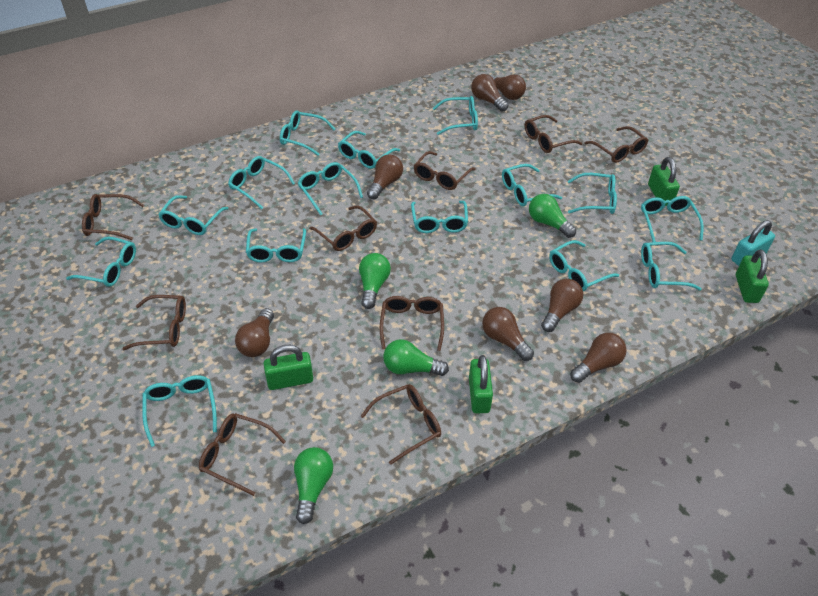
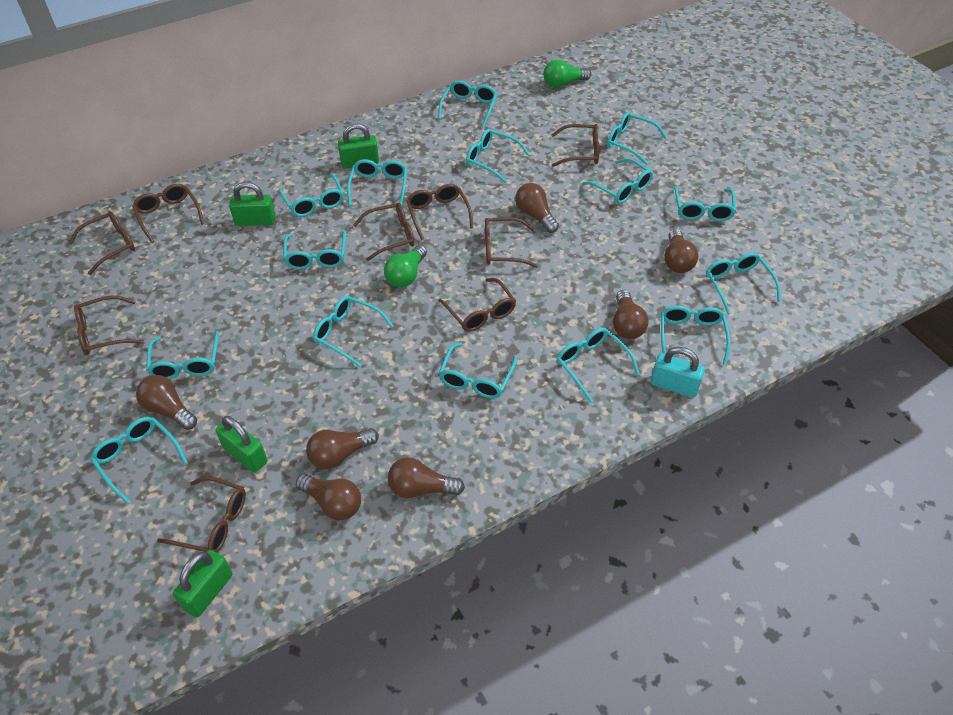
green light bulb: 4 -> 2

